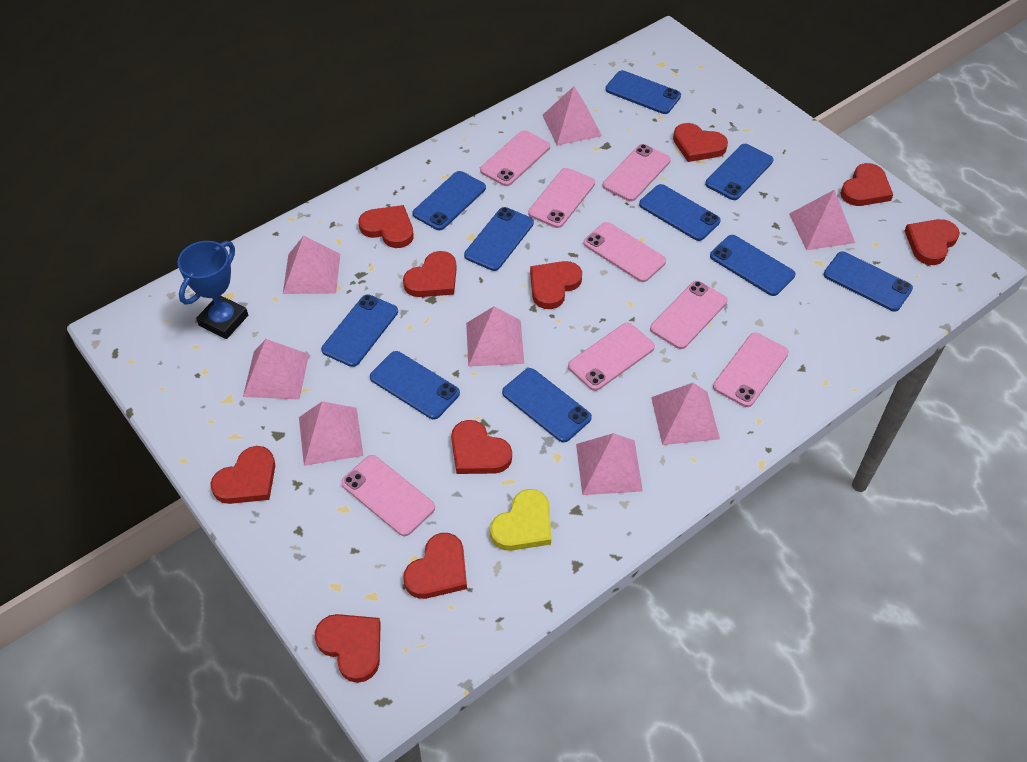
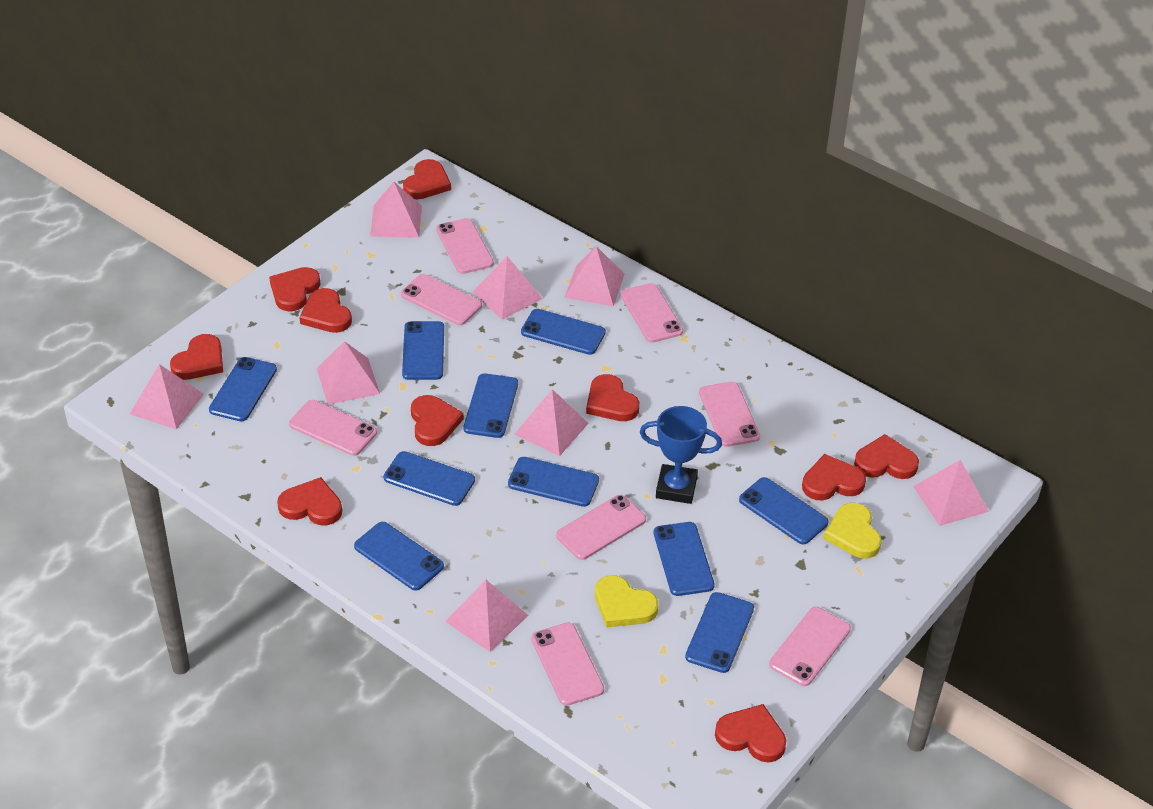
yellow heart: 1 -> 2

